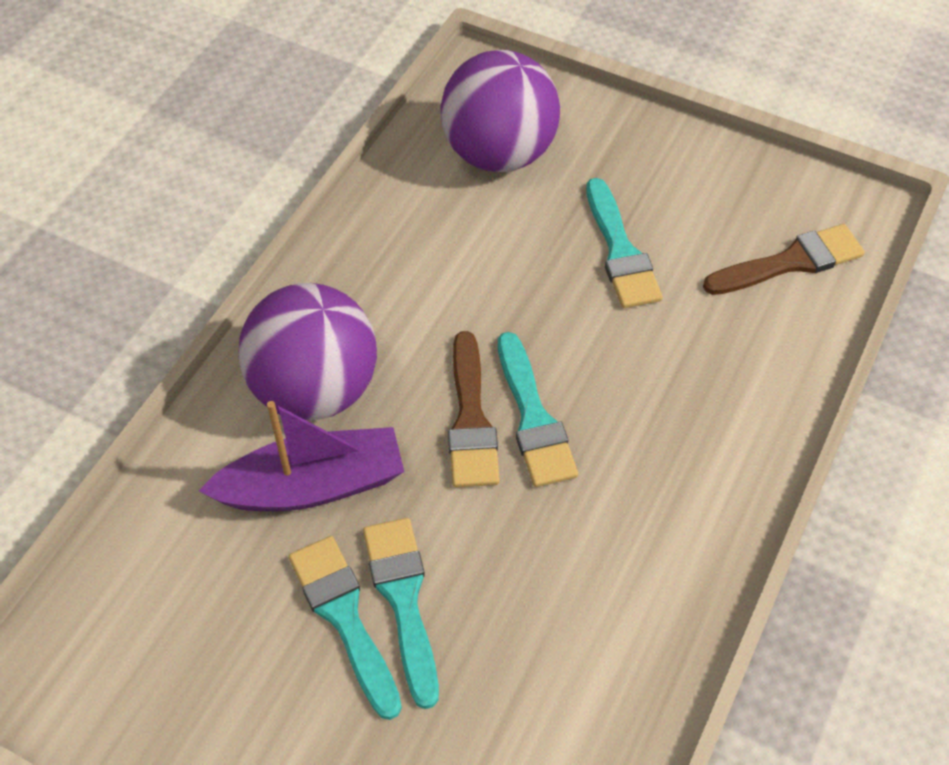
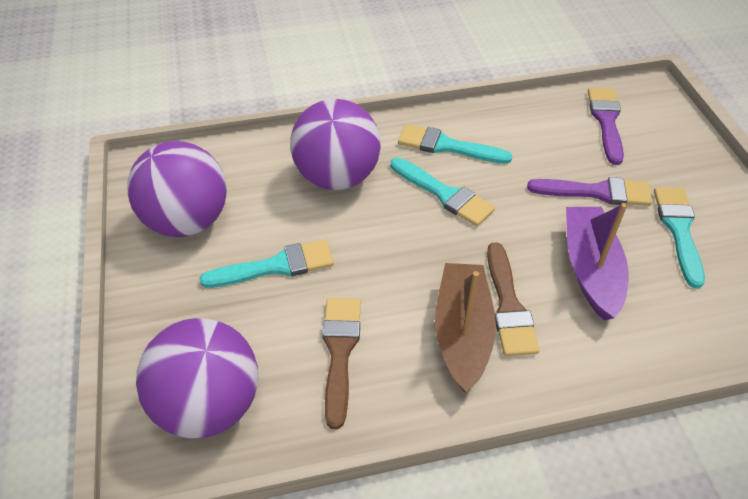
brown boat: 0 -> 1
purple ball: 2 -> 3
purple brush: 0 -> 2

